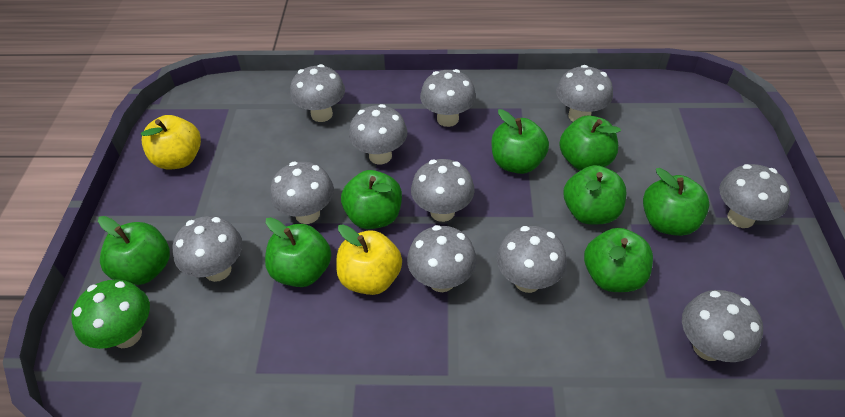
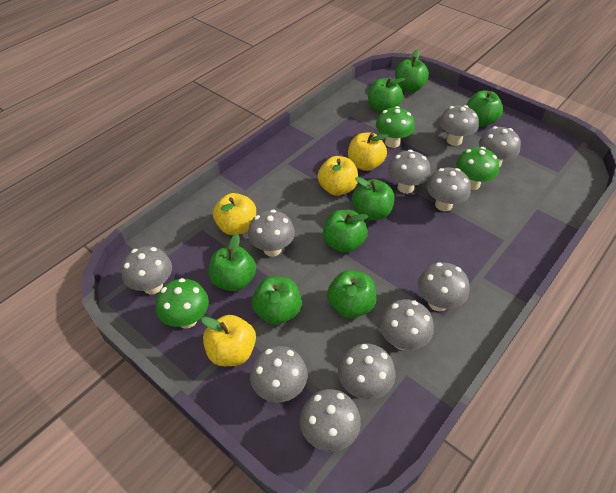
green mushroom: 1 -> 3
yellow apple: 2 -> 4

